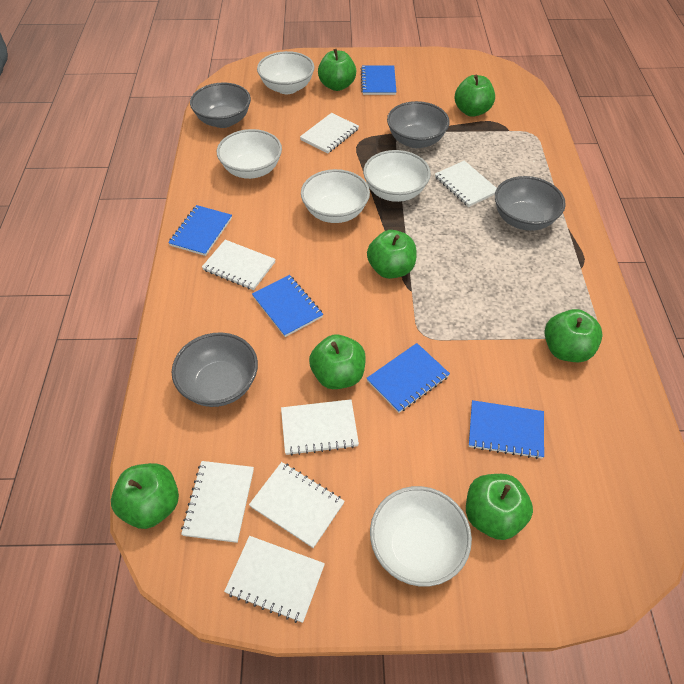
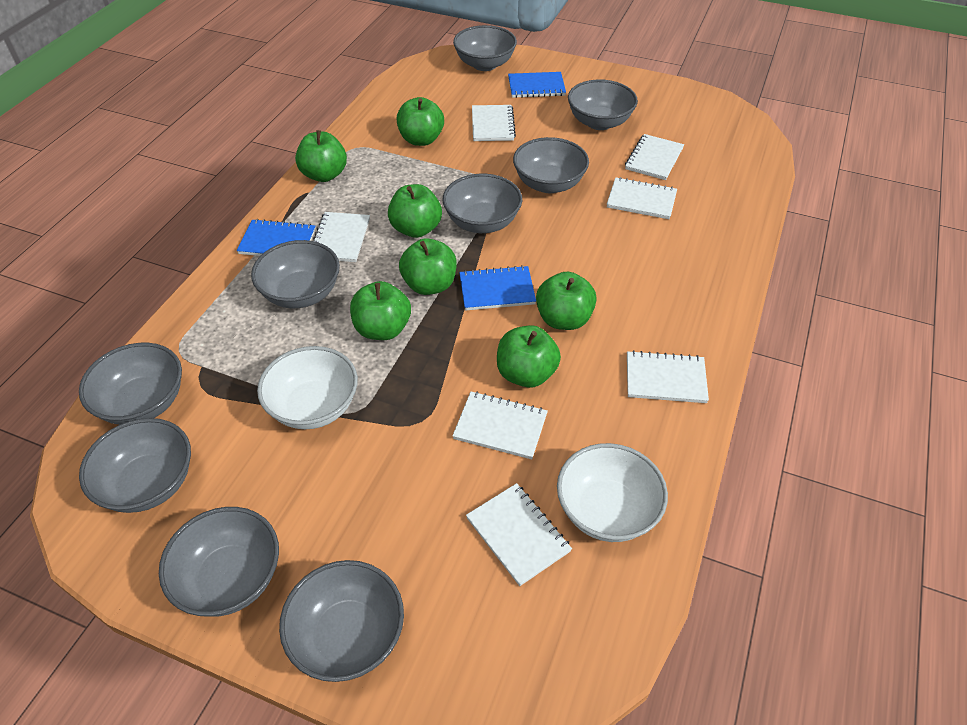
blue notebook: 5 -> 3
grey bowl: 4 -> 9
white bowl: 5 -> 2

